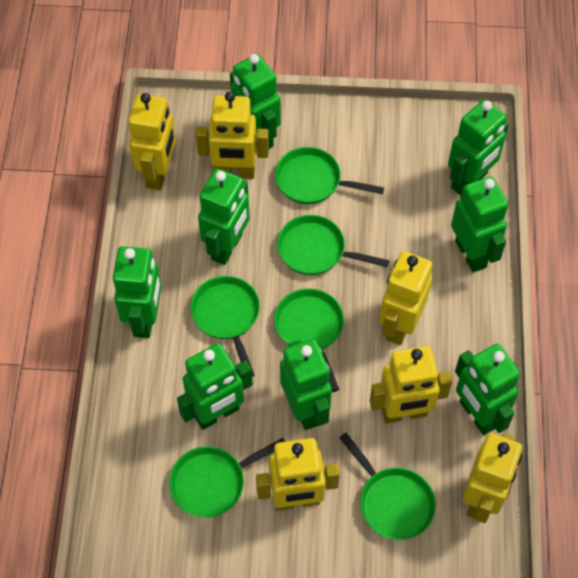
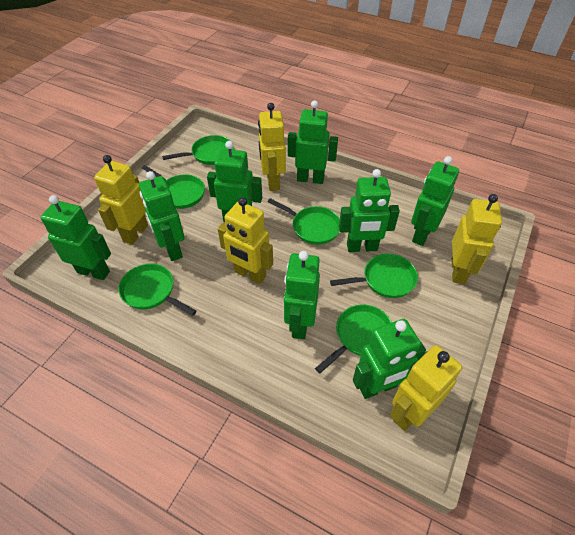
yellow robot: 6 -> 5

